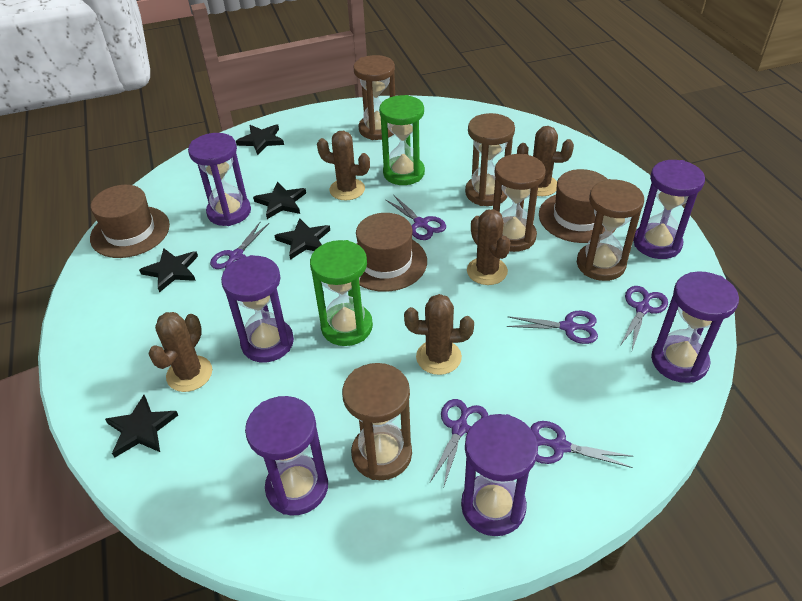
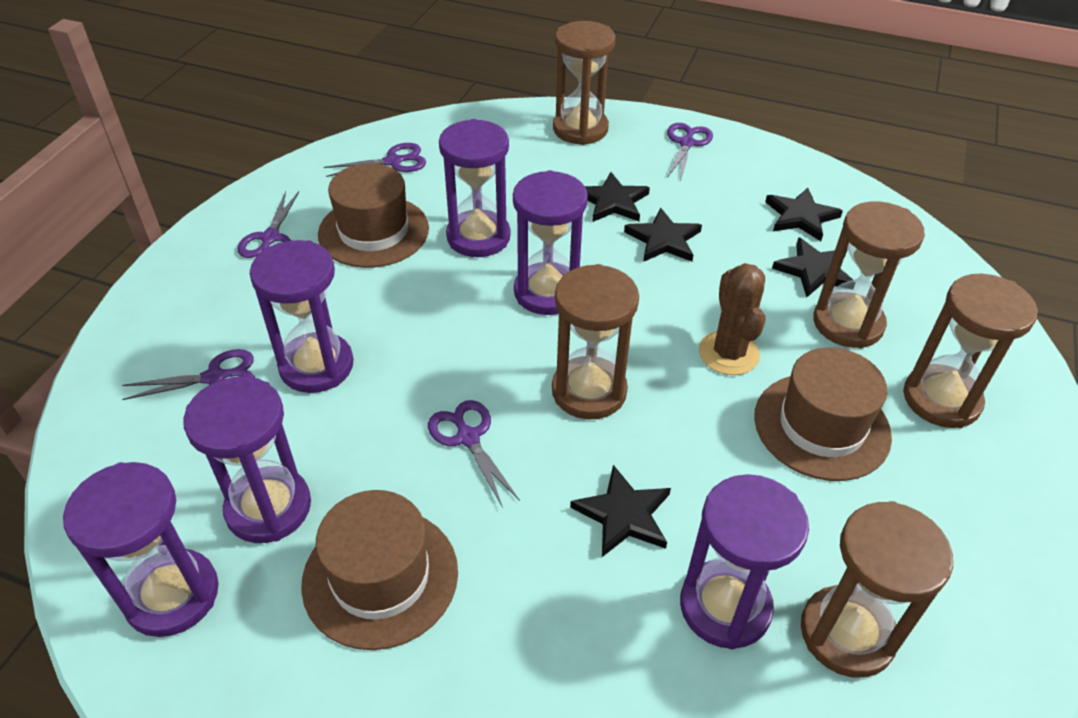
brown cactus: 5 -> 1
green hourglass: 2 -> 0
purple scissors: 6 -> 5

